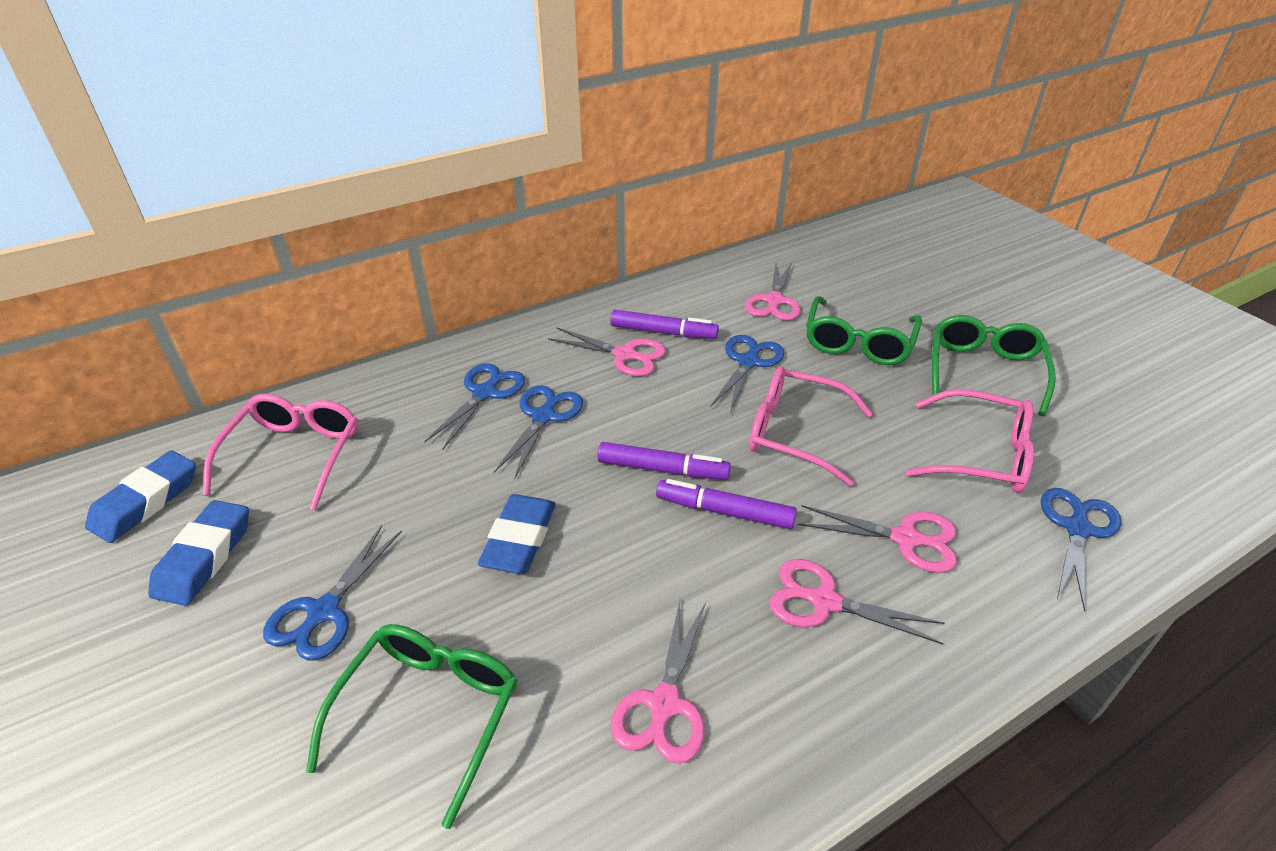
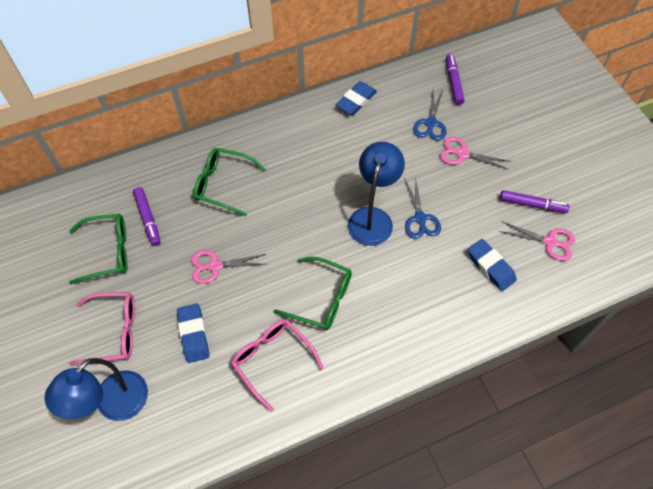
blue lamp: 0 -> 2
blue scissors: 5 -> 2
pink glasses: 3 -> 2
pink scissors: 5 -> 3

